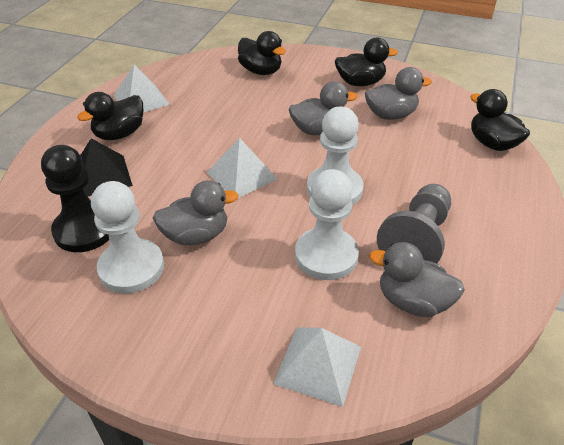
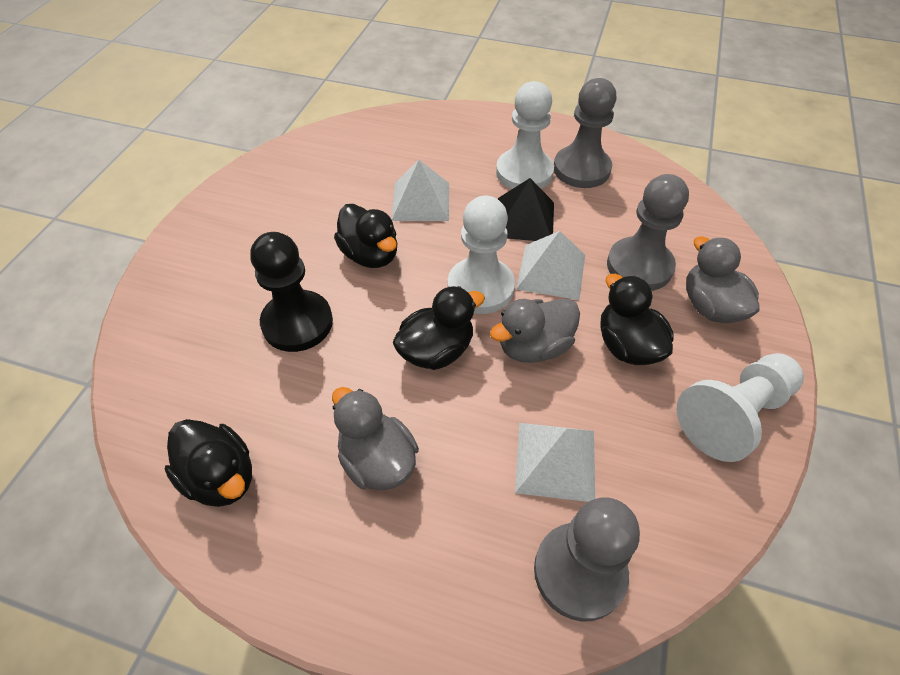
grey duck: 4 -> 3
grey pawn: 1 -> 3

